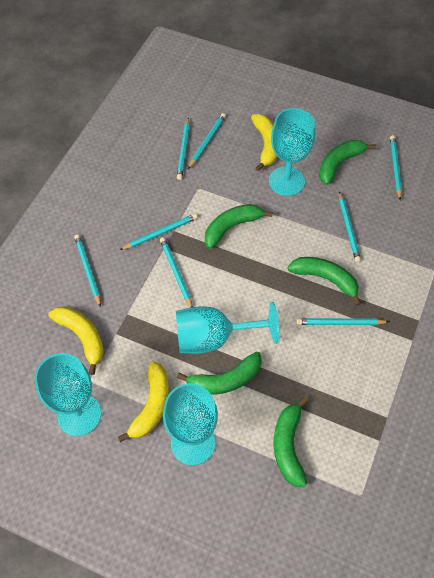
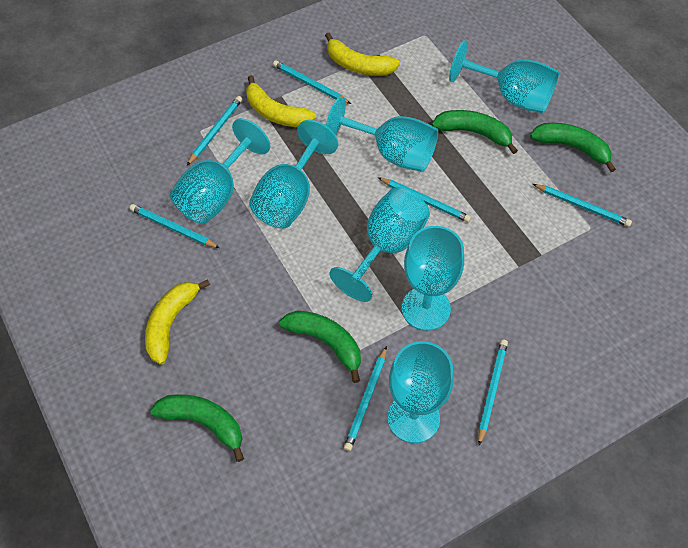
green banana: 5 -> 4
turquoise goblet: 4 -> 7
turquoise pencil: 8 -> 7

